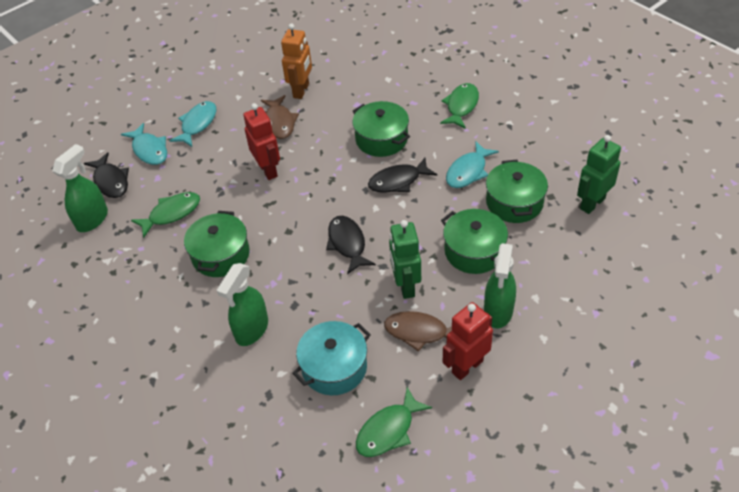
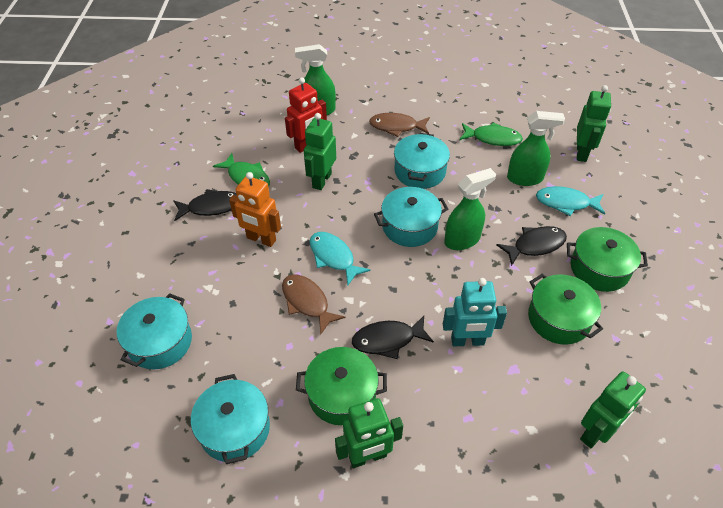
green fish: 3 -> 2
green pot: 4 -> 3
green robot: 2 -> 4
red robot: 2 -> 1
turquoise fish: 3 -> 2
turquoise pot: 1 -> 4
turquoise robot: 0 -> 1

